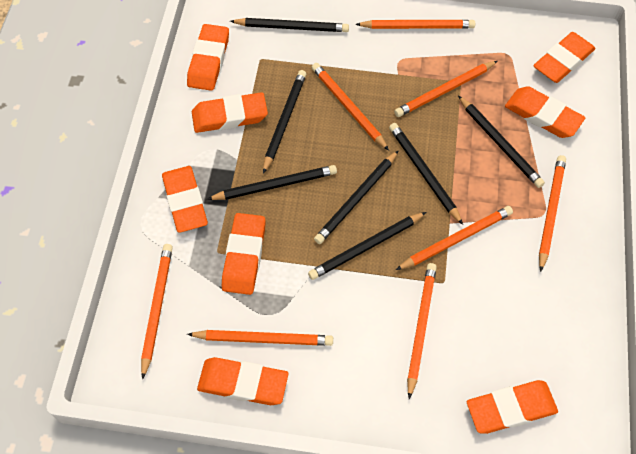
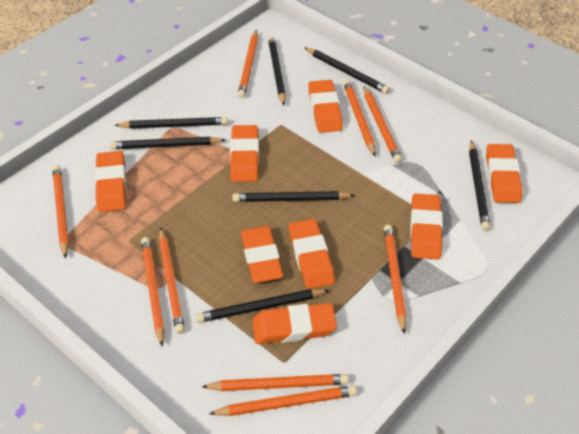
orange pencil: 8 -> 9

